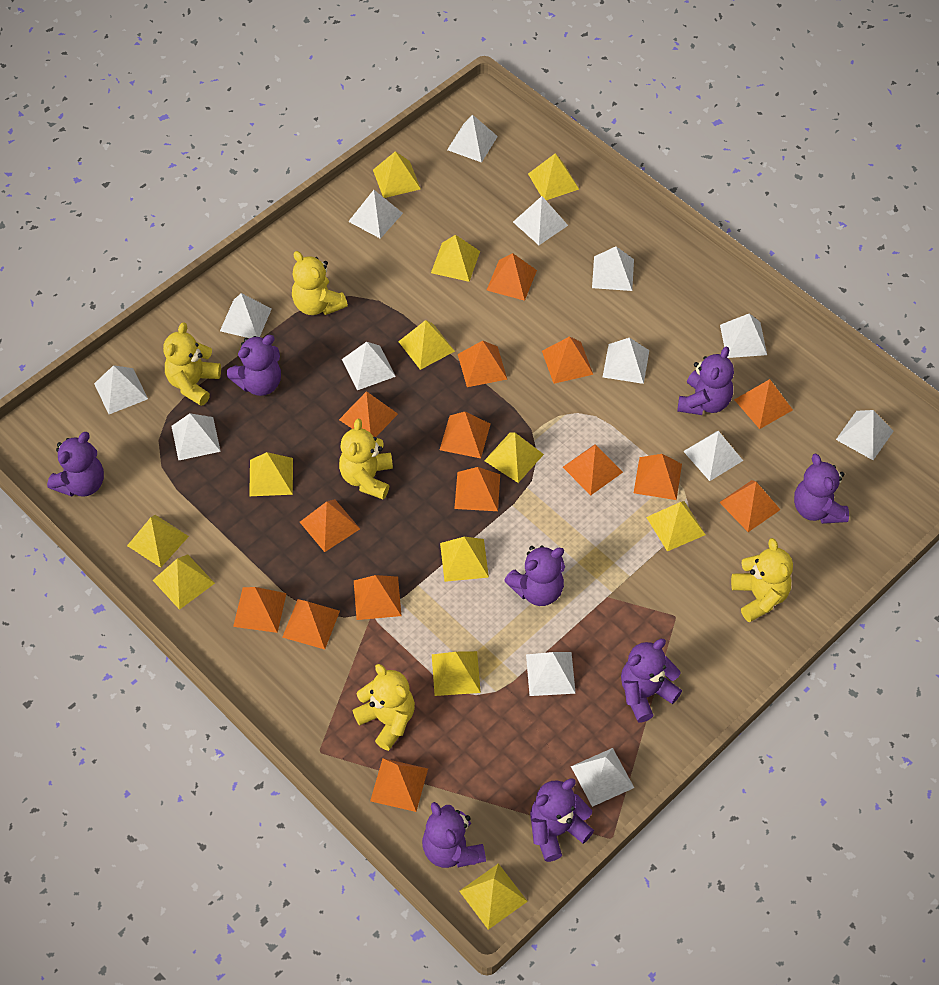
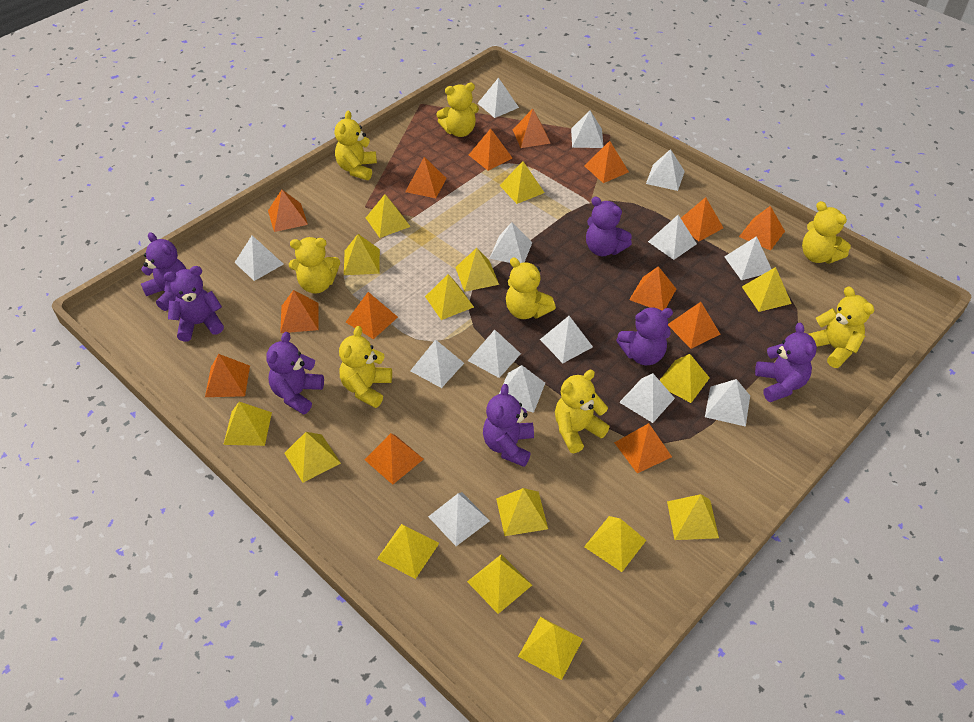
orange pyramid: 15 -> 14
purple teddy bear: 8 -> 7
yellow pyramid: 12 -> 15
yellow teddy bear: 5 -> 8

